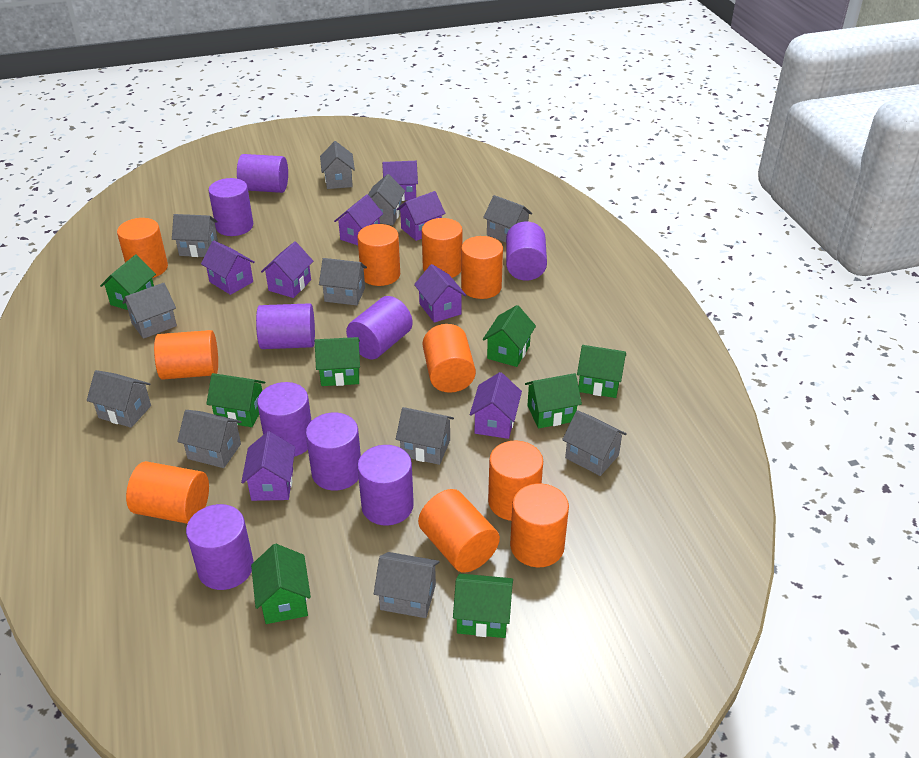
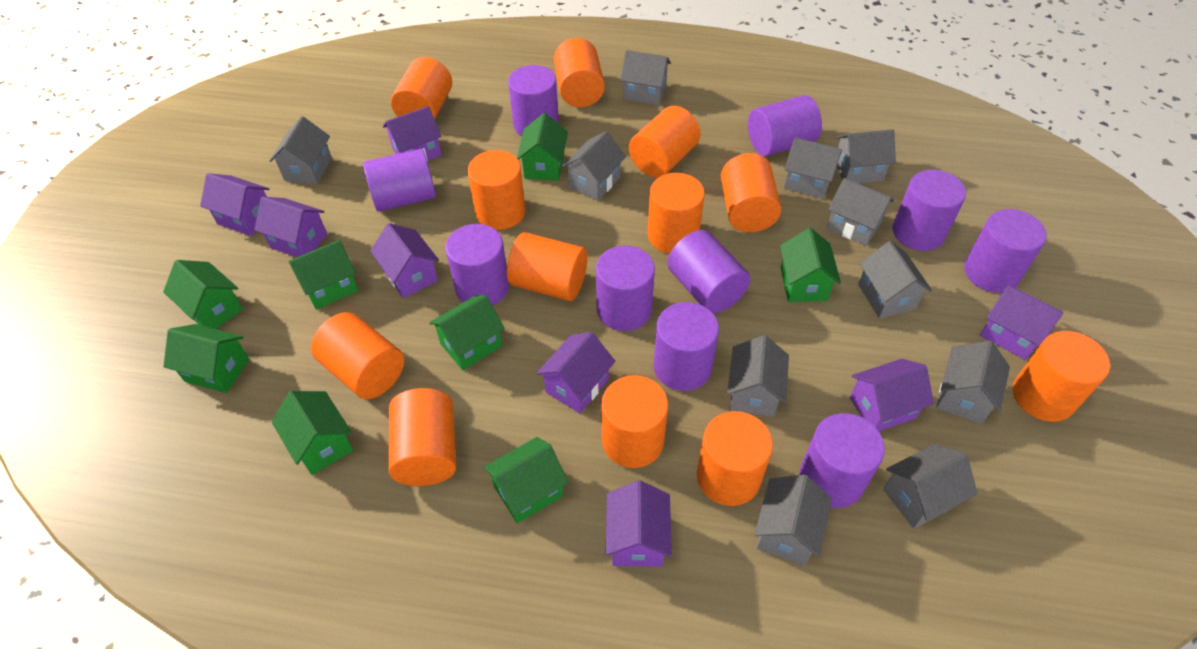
orange cylinder: 10 -> 12
purple cylinder: 9 -> 10

